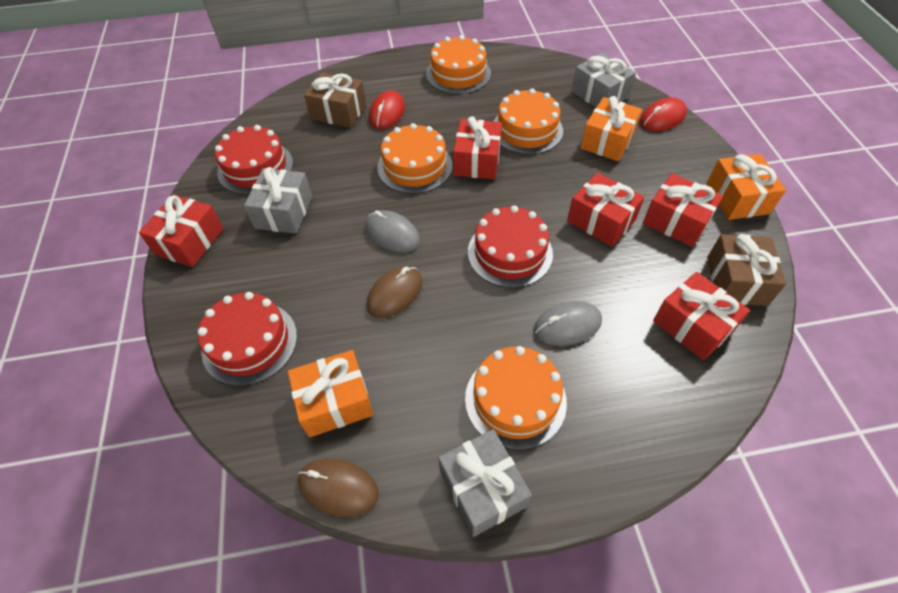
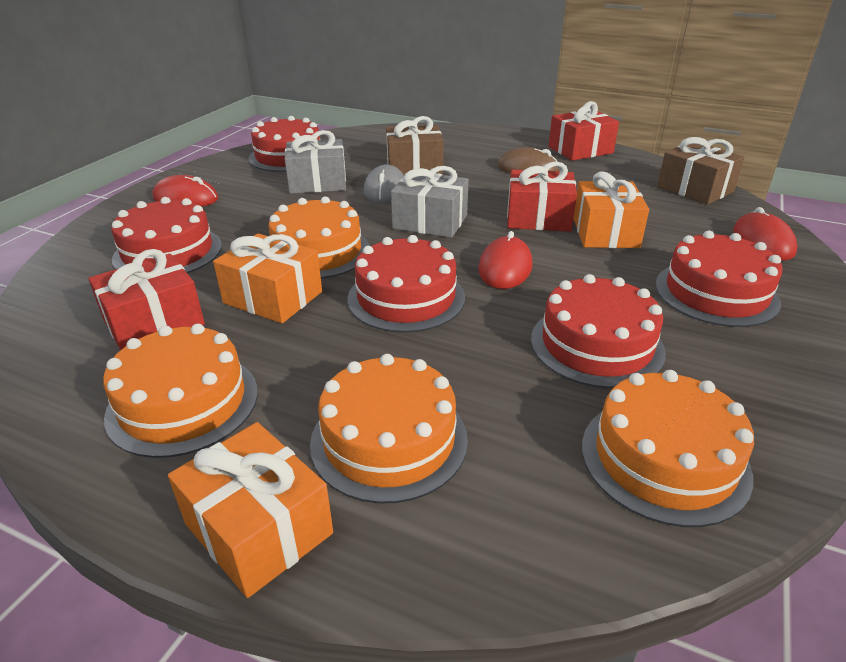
brown mouse: 2 -> 1
grey gift: 3 -> 2
grey mouse: 2 -> 1
red cake: 3 -> 5
red gift: 5 -> 3
red mouse: 2 -> 3

